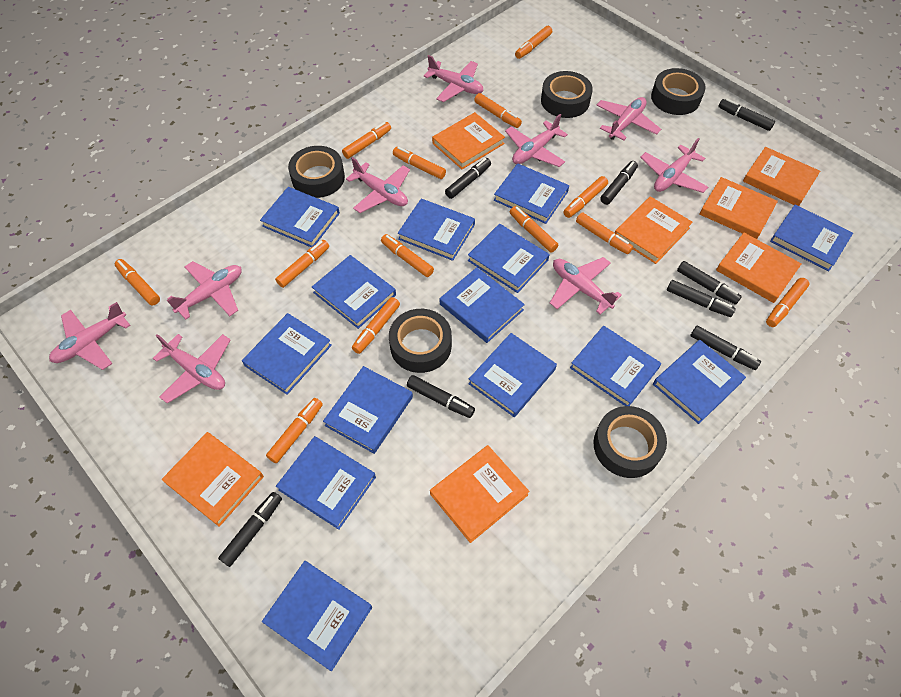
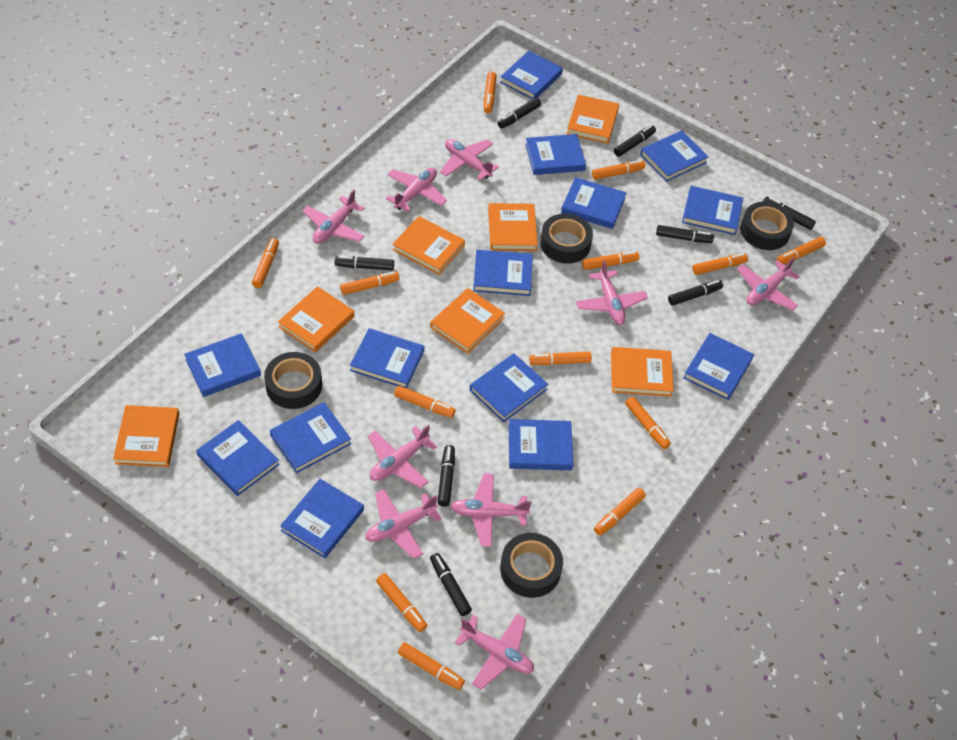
black tape: 5 -> 4

